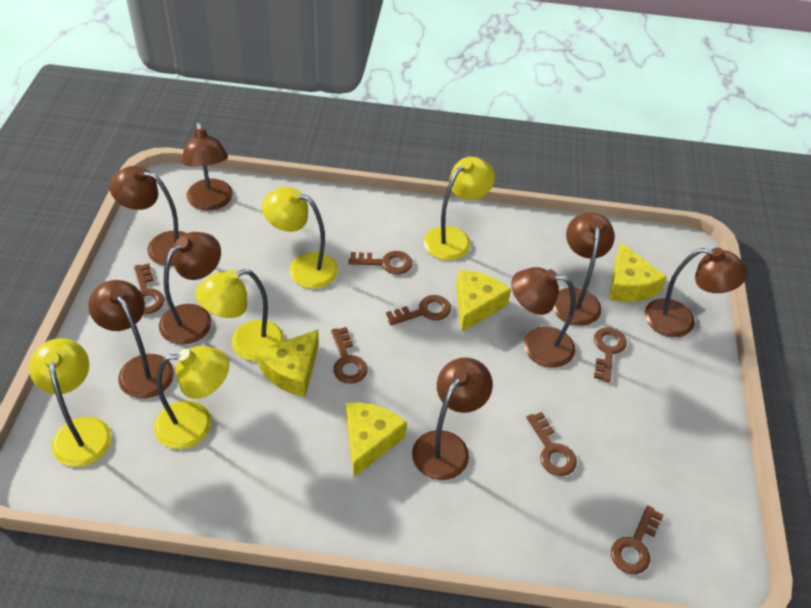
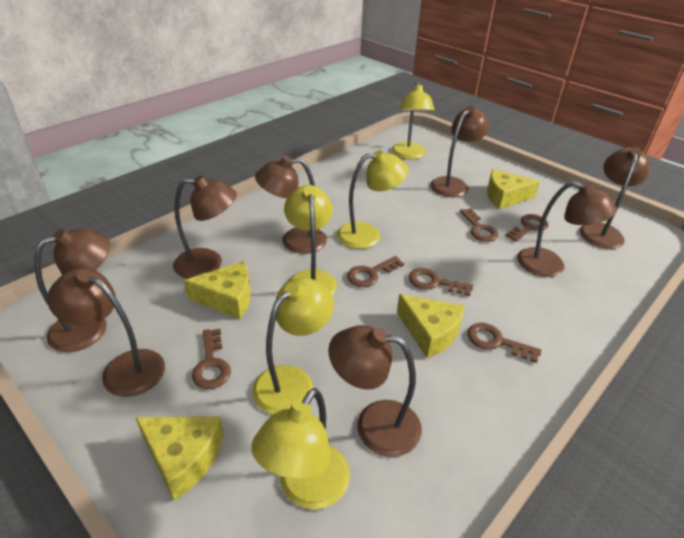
brown key: 7 -> 6

